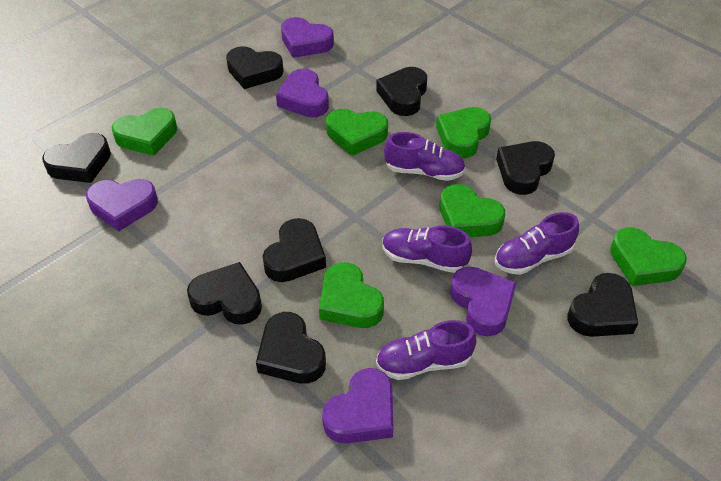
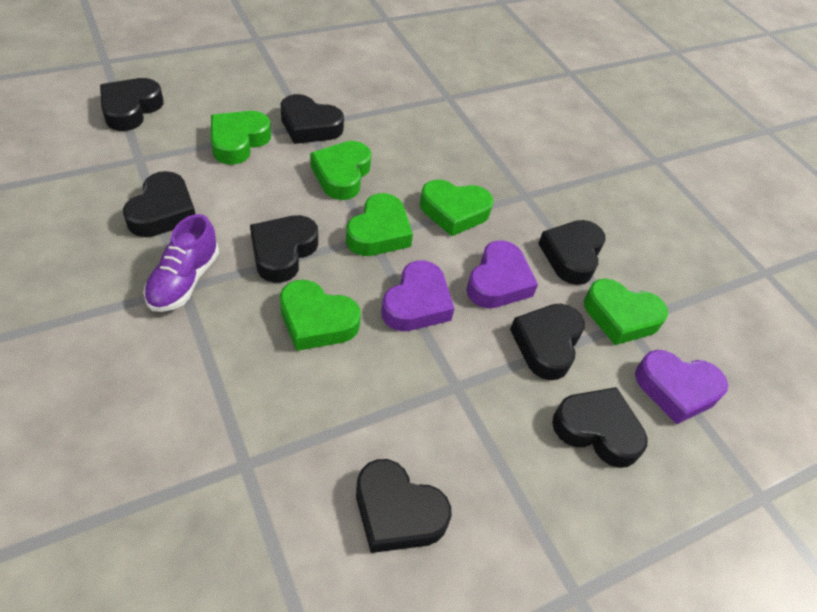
purple heart: 5 -> 3
purple shoe: 4 -> 1

